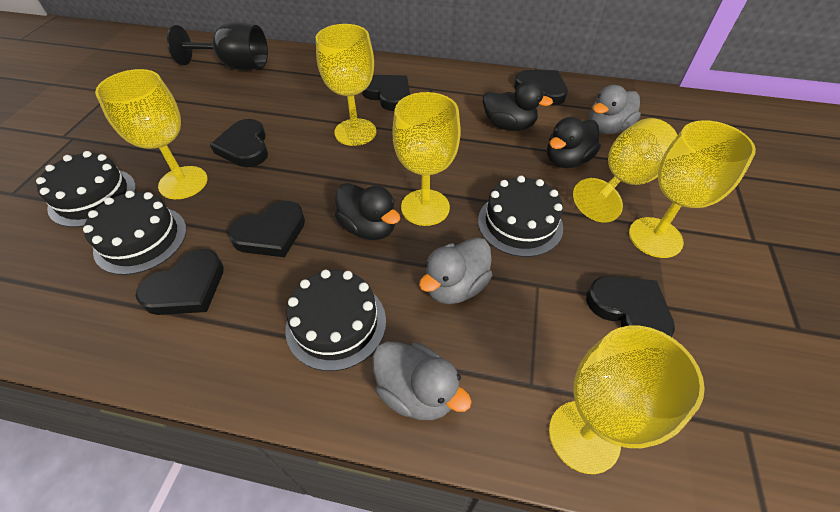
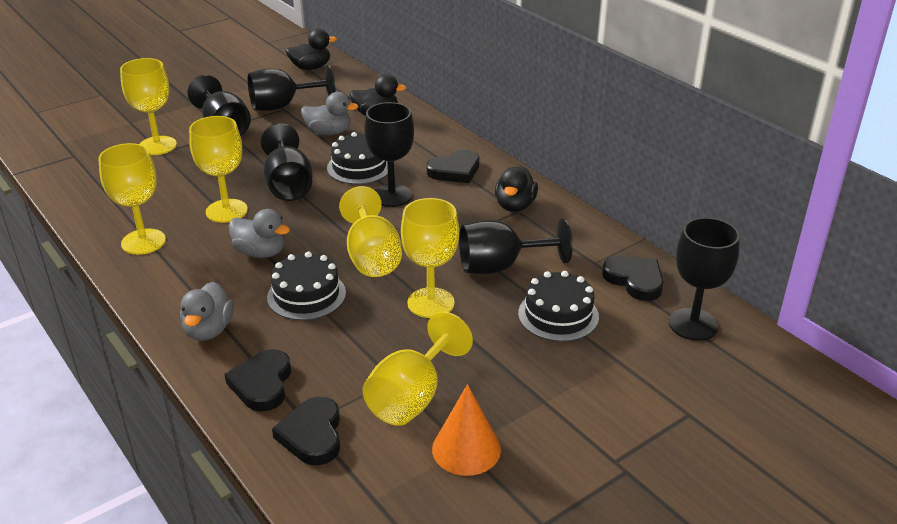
black cake: 4 -> 3
black goblet: 1 -> 6
black heart: 6 -> 4
orange cone: 0 -> 1

